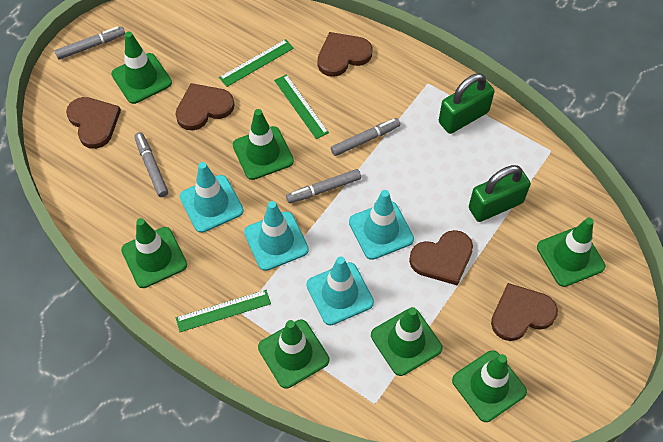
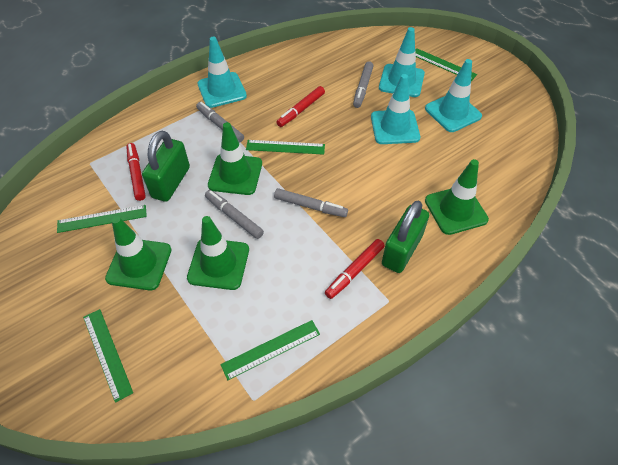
brown heart: 5 -> 0
green ruler: 3 -> 5
green traffic cone: 7 -> 4
red marker: 0 -> 3

